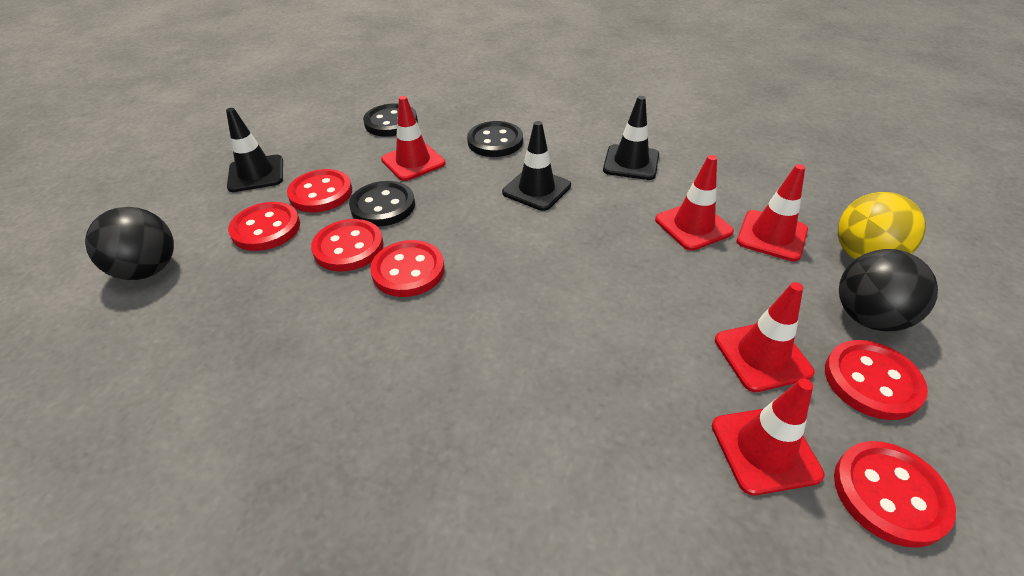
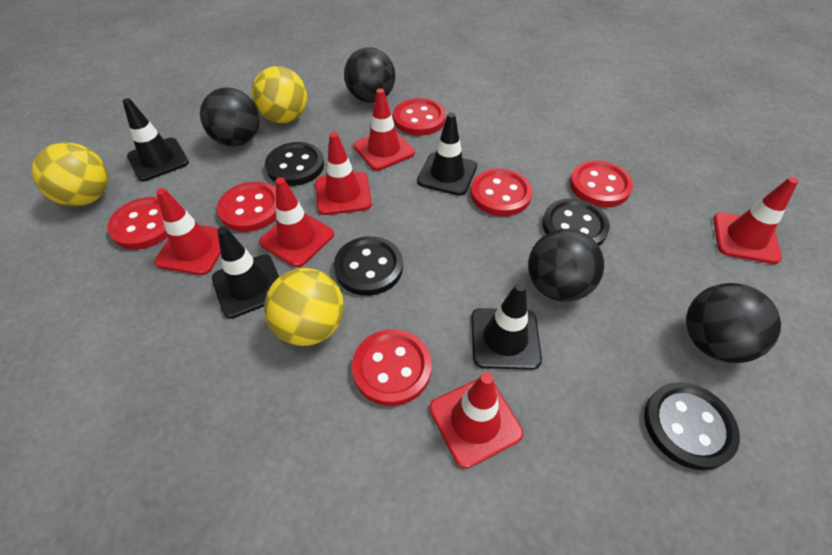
black ball: 2 -> 4
black button: 3 -> 4
black traffic cone: 3 -> 4
red traffic cone: 5 -> 6
yellow ball: 1 -> 3

